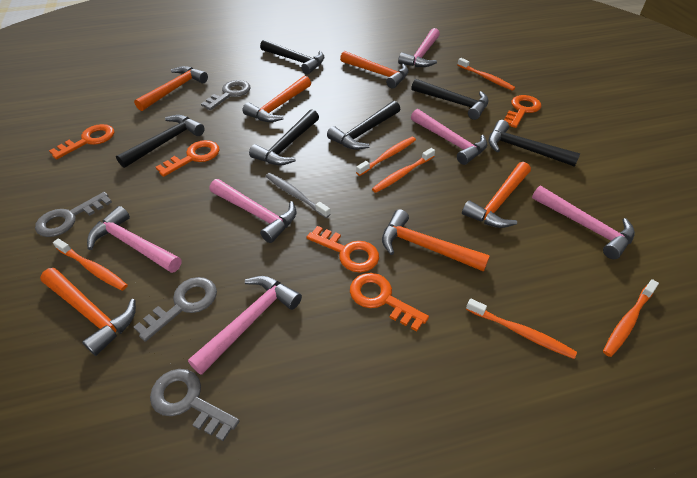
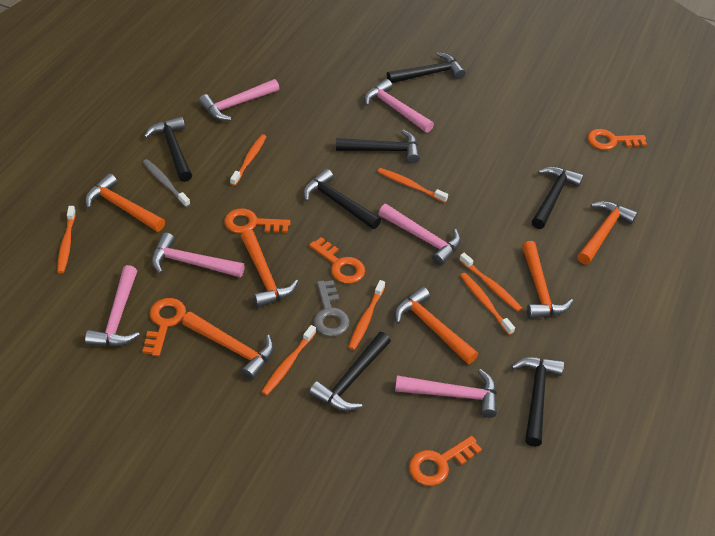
black hammer: 6 -> 7
grey key: 4 -> 1
orange toothbrush: 6 -> 7

